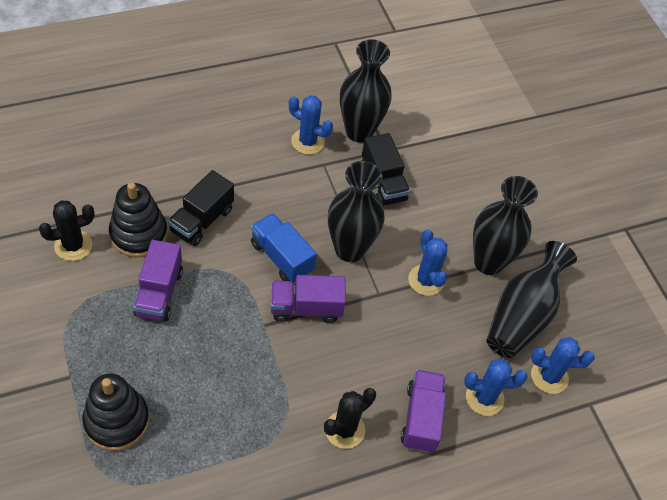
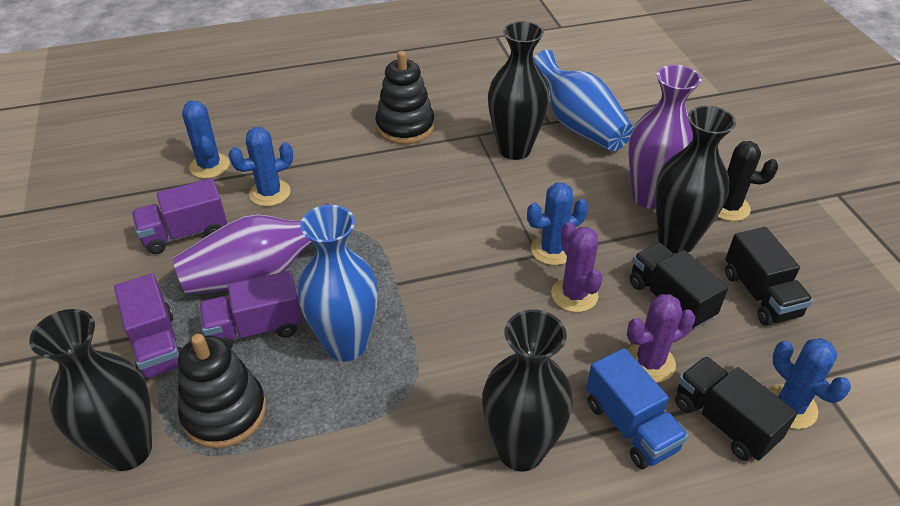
black cactus: 2 -> 1
black truck: 2 -> 3
blue vase: 0 -> 2
purple cactus: 0 -> 2
purple vase: 0 -> 2

